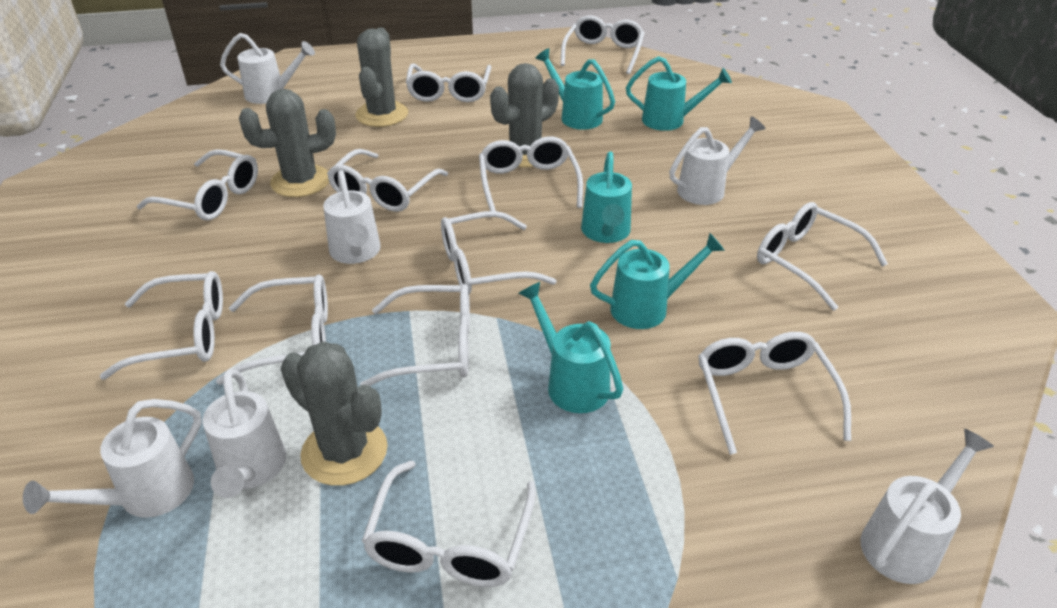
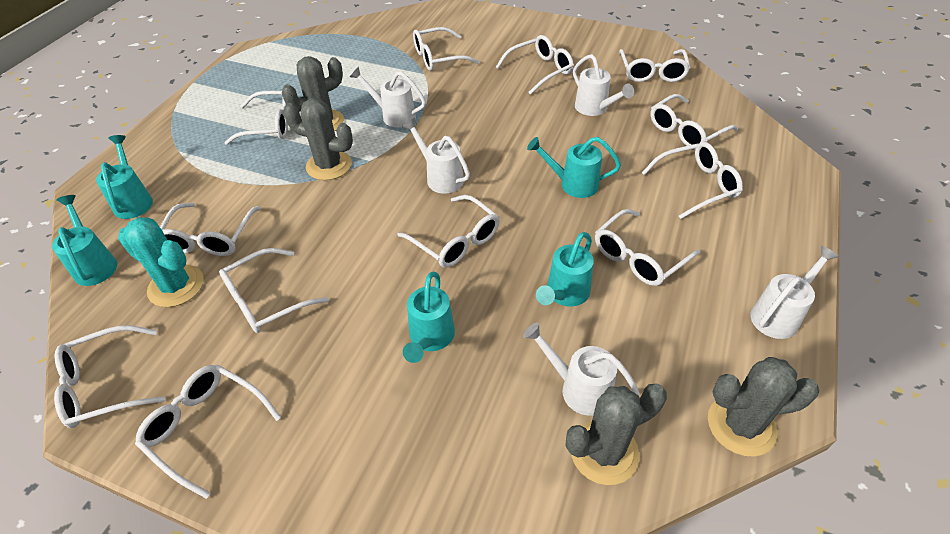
turquoise cactus: 0 -> 1
white watering can: 6 -> 5

